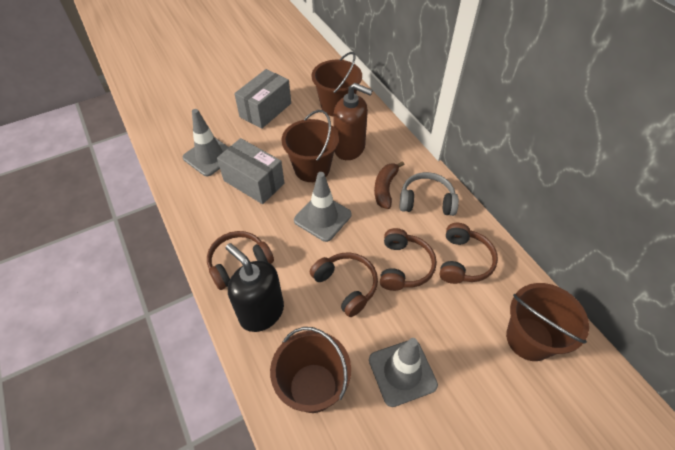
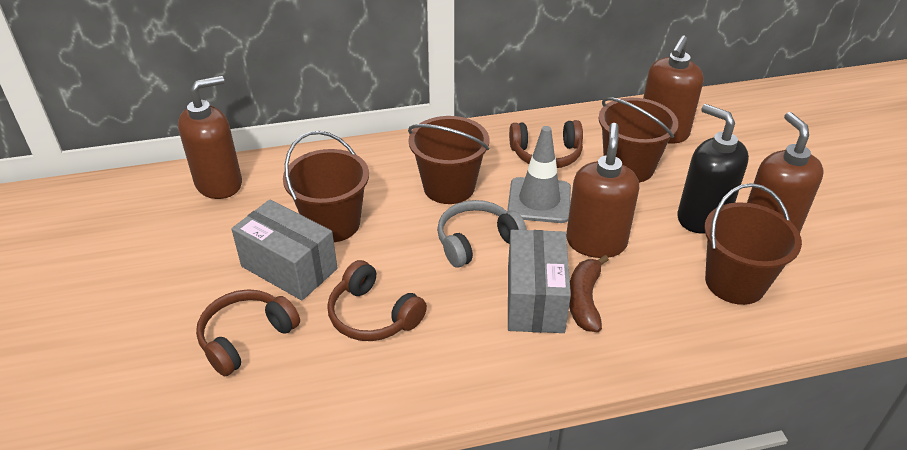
brown headphones: 4 -> 3
brown soap dispenser: 1 -> 4
grey traffic cone: 3 -> 1

